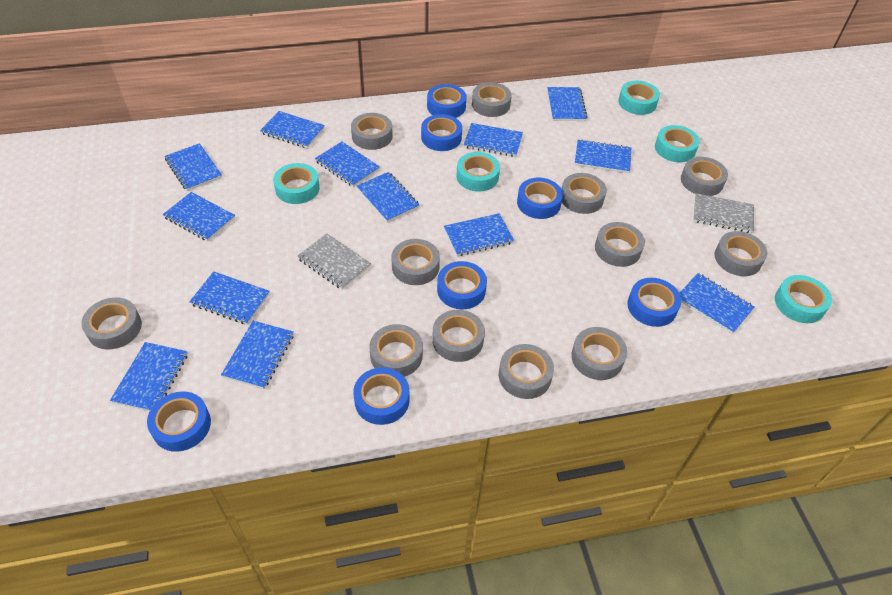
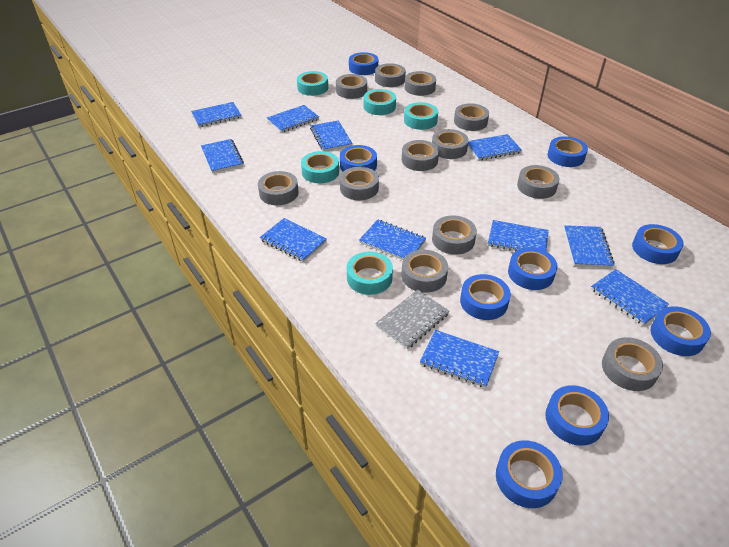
blue notebook: 13 -> 11
blue tape: 7 -> 9
grey notebook: 2 -> 1

